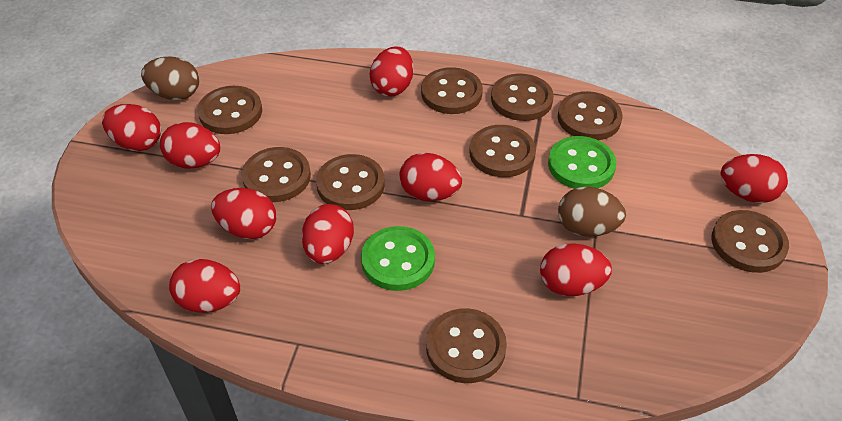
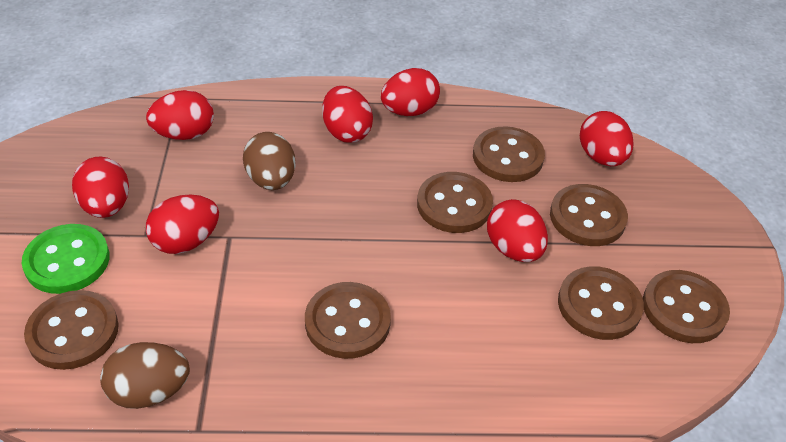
brown button: 9 -> 7
green button: 2 -> 1
red egg: 9 -> 7

